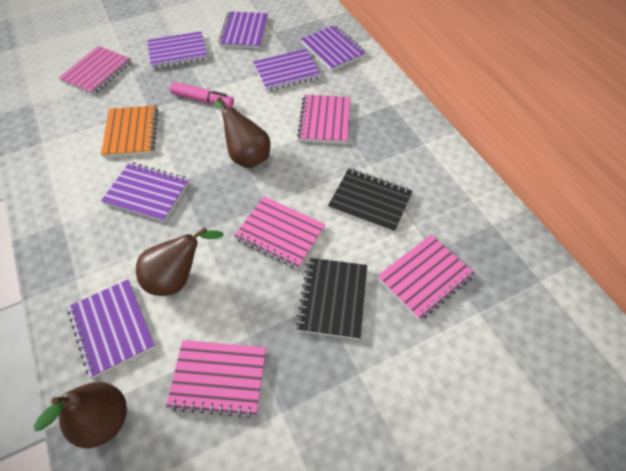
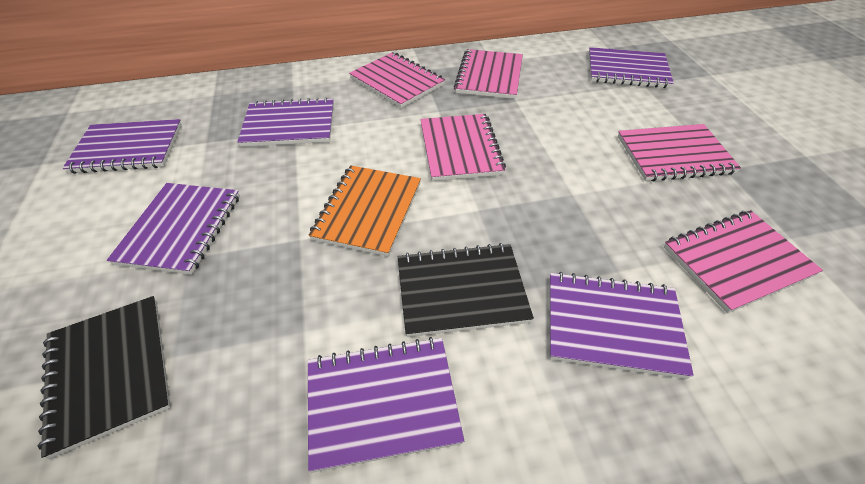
brown pear: 3 -> 0
pink marker: 1 -> 0

